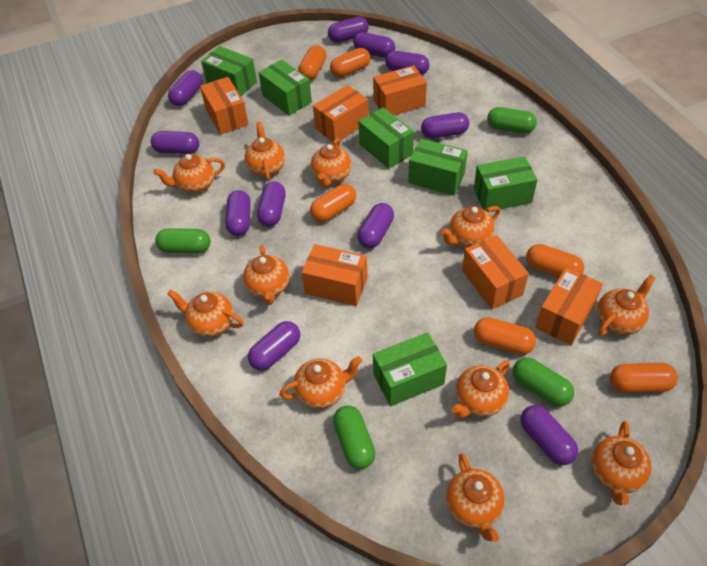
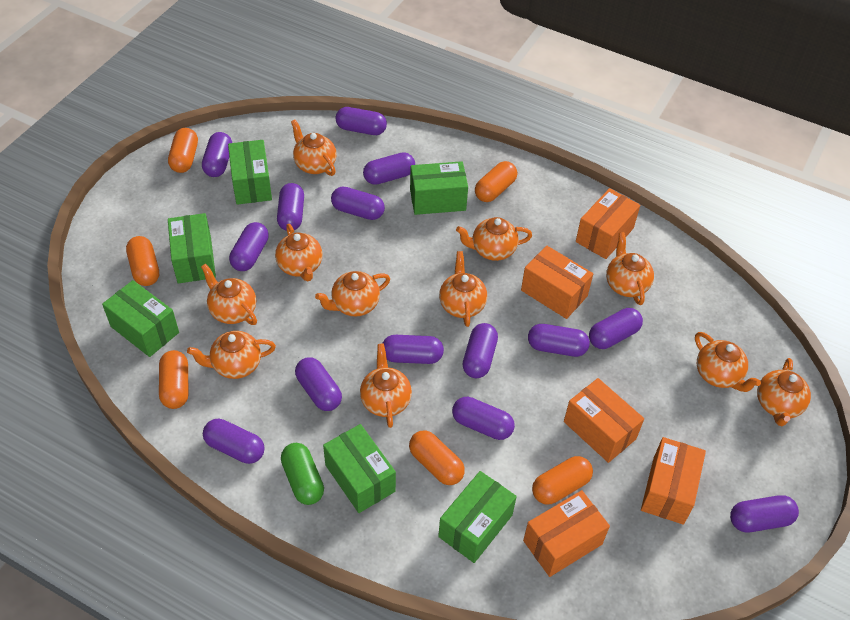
green capsule: 4 -> 1
orange box: 6 -> 5
purple capsule: 11 -> 14

